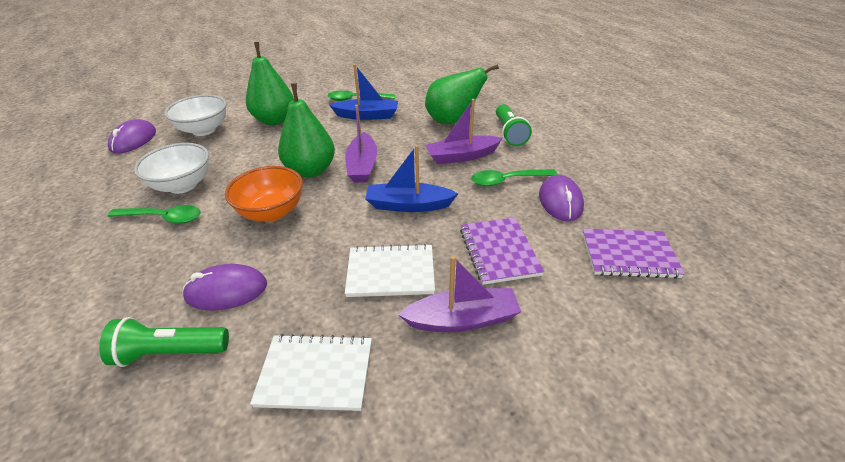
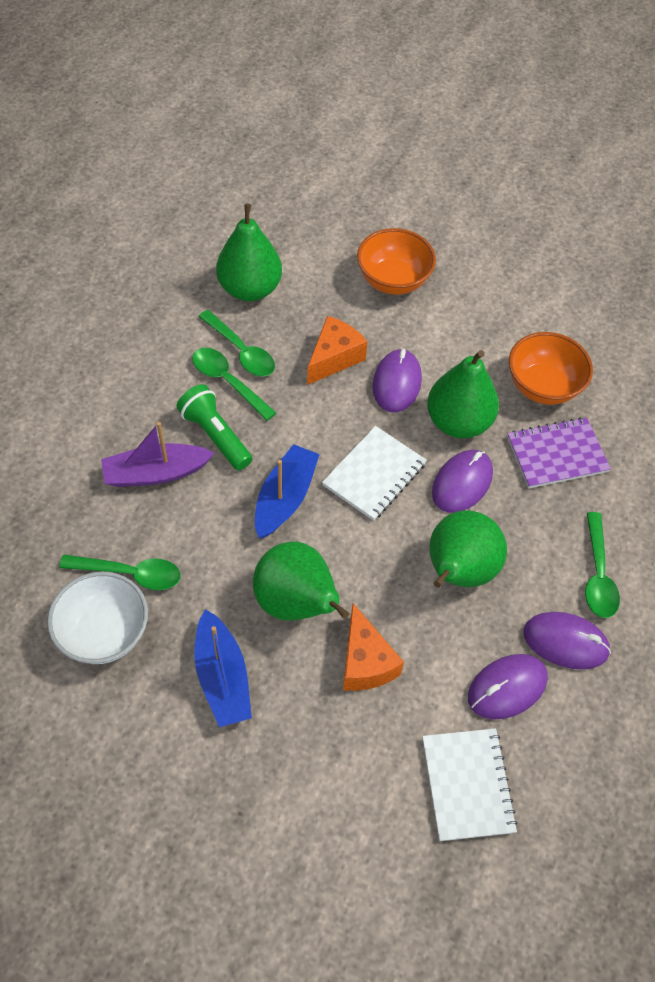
green flashlight: 2 -> 1
green pear: 3 -> 4
green spoon: 3 -> 4
orange bowl: 1 -> 2
orange cheese: 0 -> 2
purple boat: 3 -> 1
purple mouse: 3 -> 4
purple notebook: 2 -> 1
white bowl: 2 -> 1

